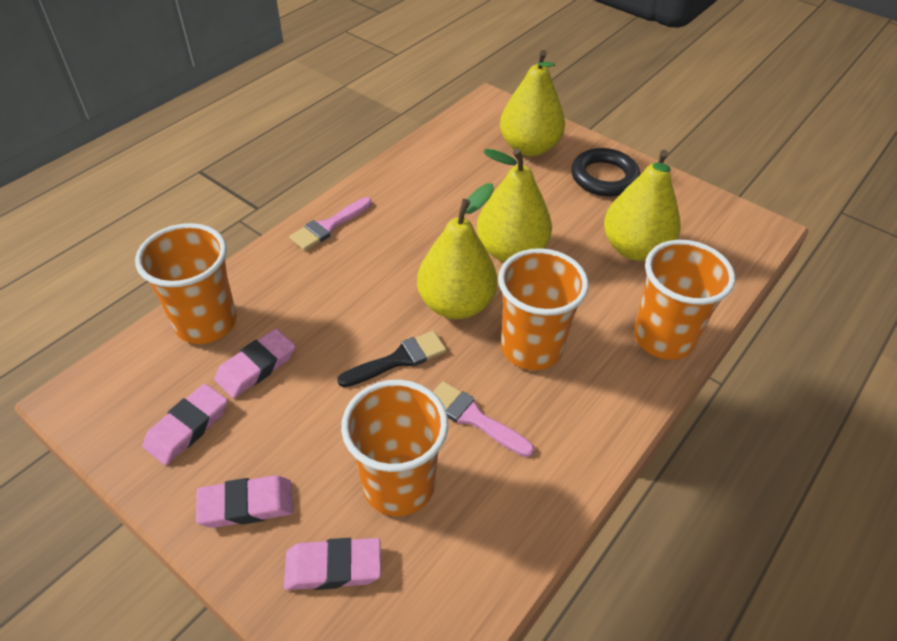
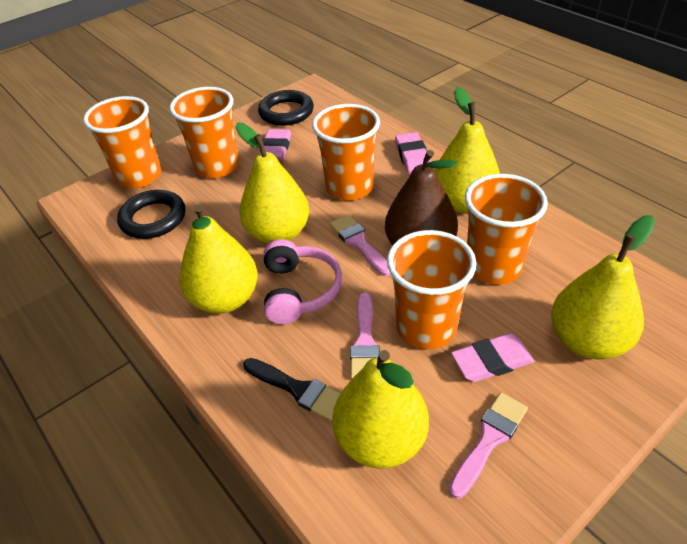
black ring: 1 -> 2
brown pear: 0 -> 1
orange cup: 4 -> 5
pink brush: 2 -> 3
pink eraser: 4 -> 3
pink headphones: 0 -> 1
yellow pear: 4 -> 5

